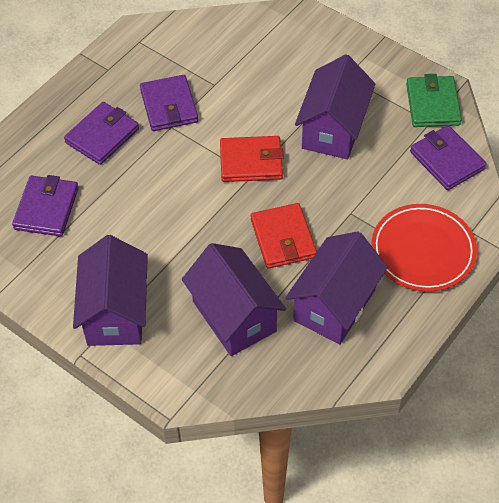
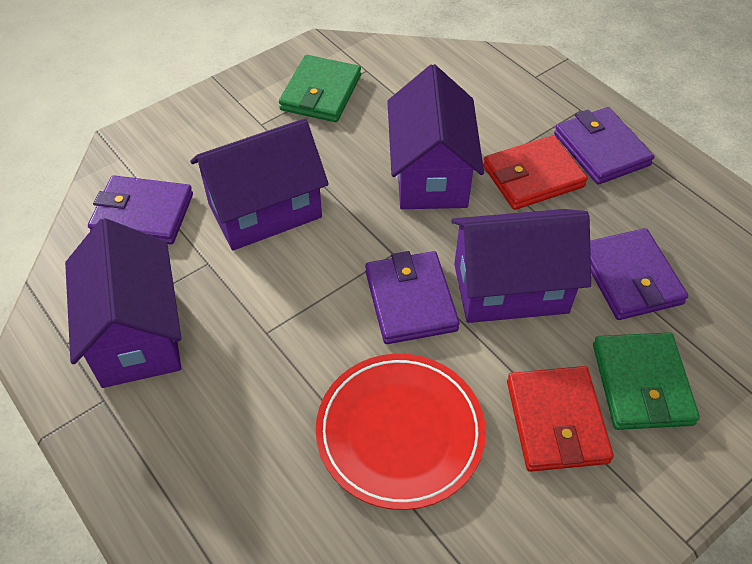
green wallet: 1 -> 2

